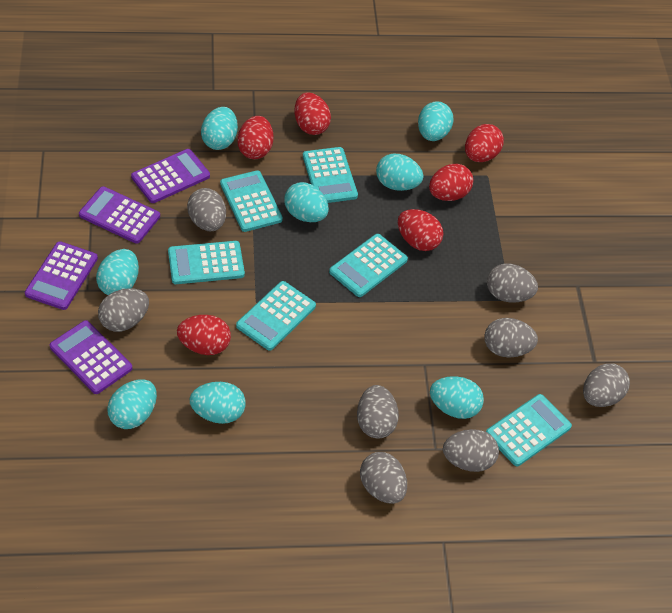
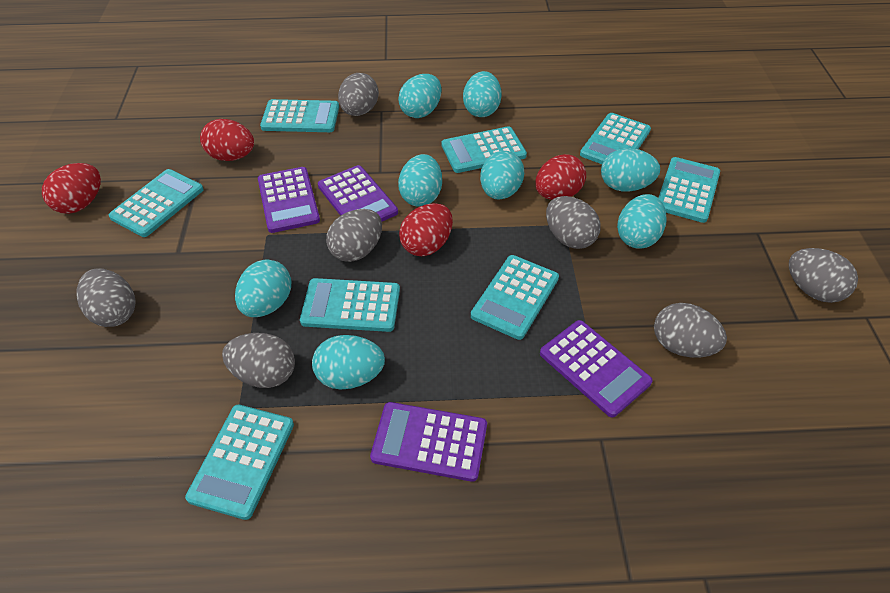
grey egg: 8 -> 7
red egg: 6 -> 4
turquoise calculator: 6 -> 8

